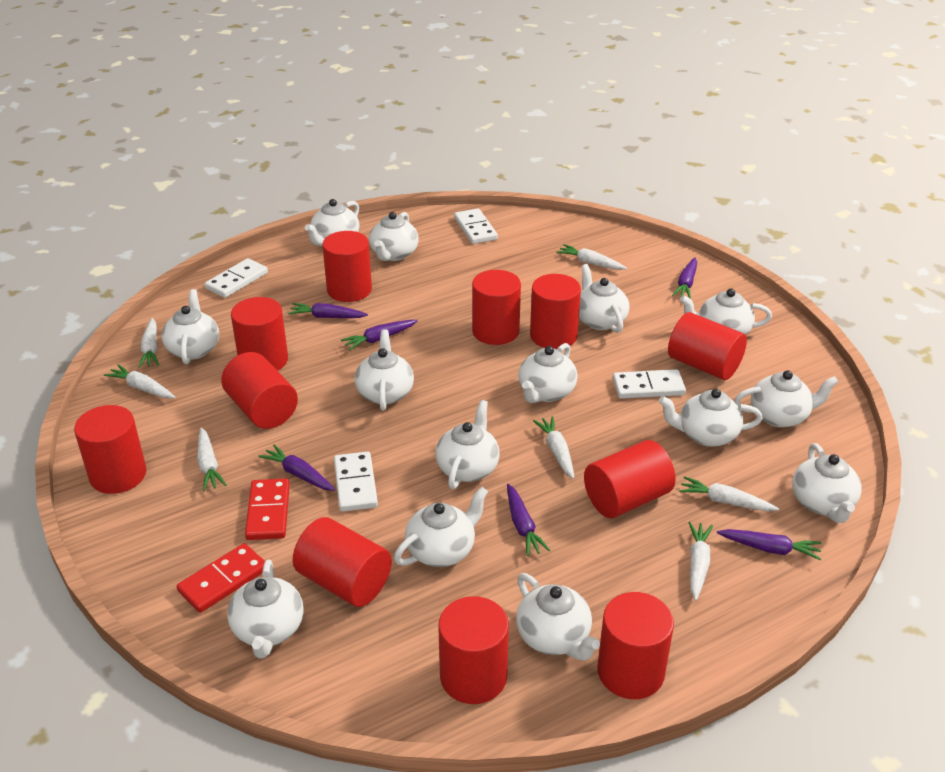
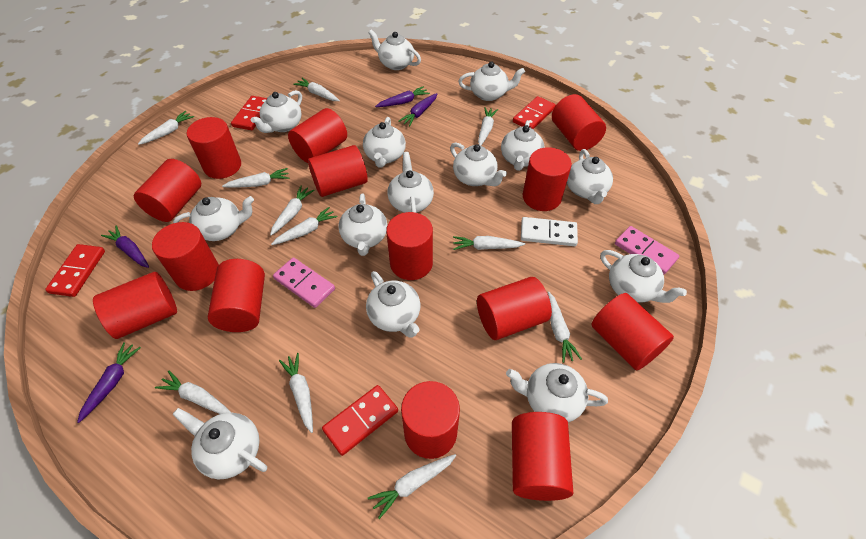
pink domino: 0 -> 2
purple carrot: 6 -> 4
red cylinder: 11 -> 14
red domino: 2 -> 4
white carrot: 7 -> 11
white domino: 4 -> 1

